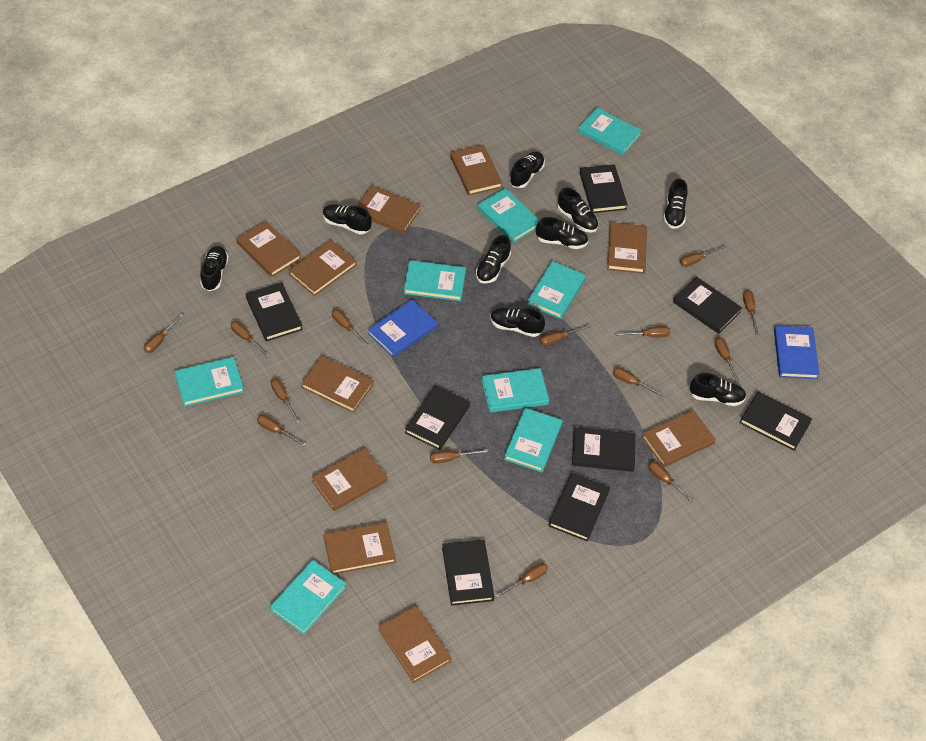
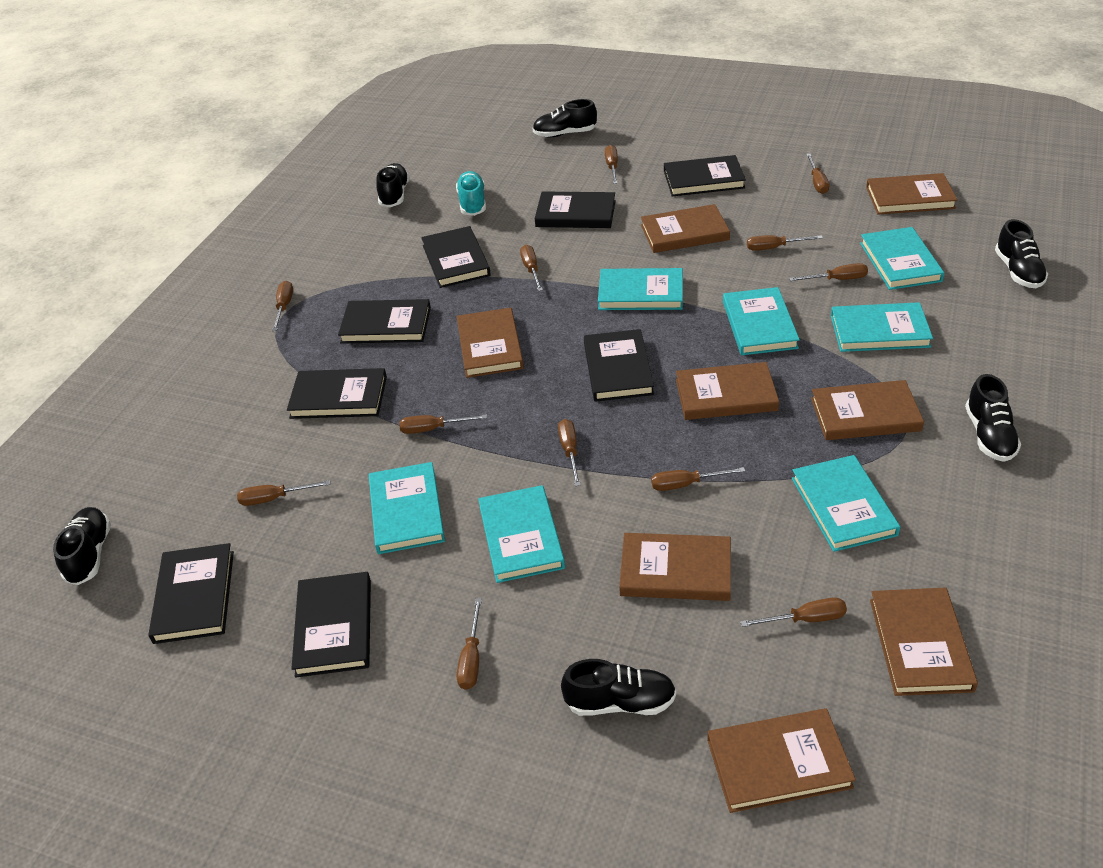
black shoe: 9 -> 6
blue book: 2 -> 0
brown book: 10 -> 8
brown screwdriver: 14 -> 12
turquoise book: 8 -> 7
turquoise shoe: 0 -> 1

